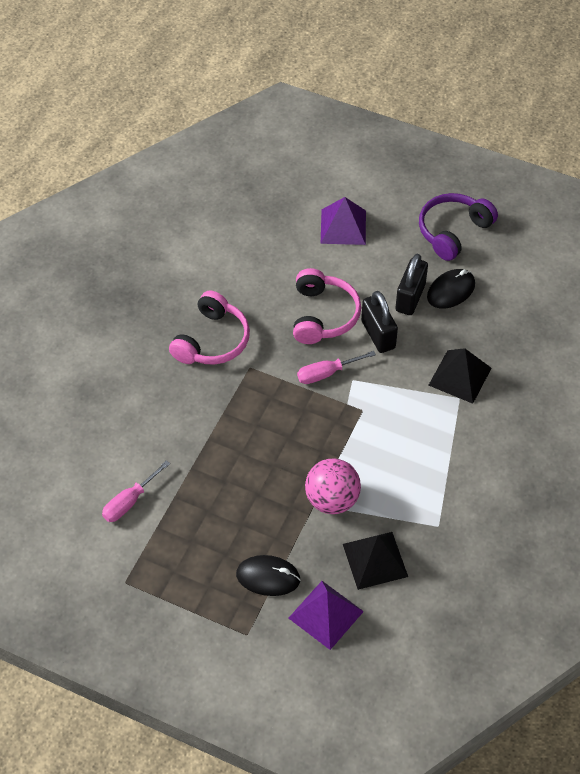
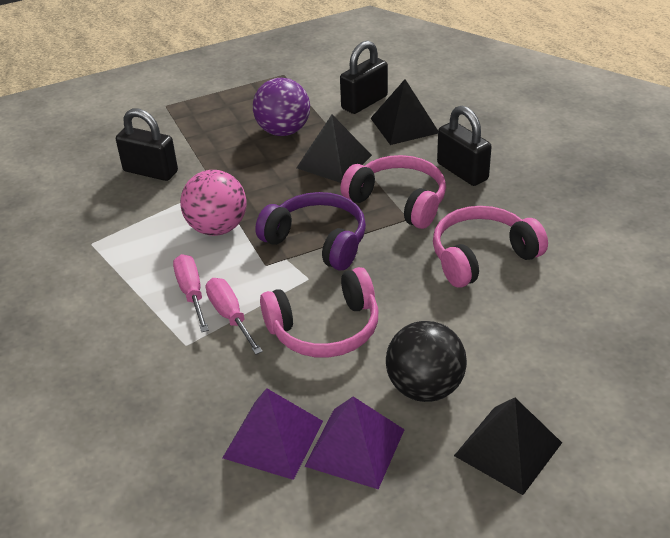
black ball: 0 -> 1
black mouse: 2 -> 0
black padlock: 2 -> 3
black pyramid: 2 -> 3
pink headphones: 2 -> 3
purple ball: 0 -> 1

